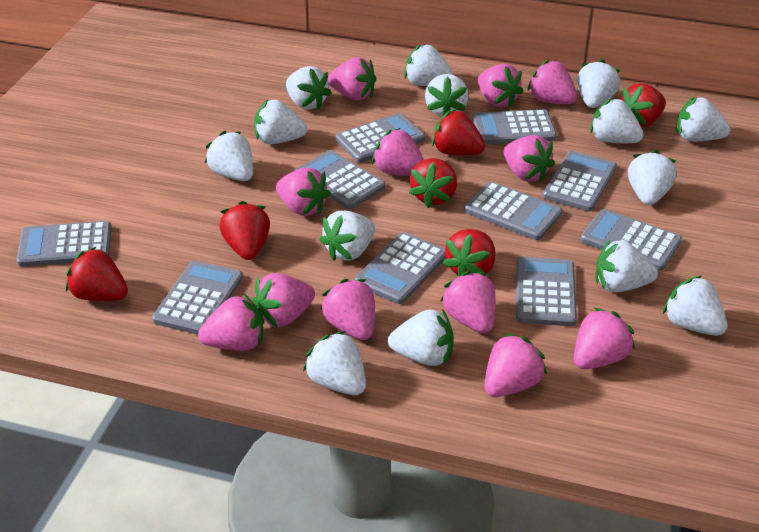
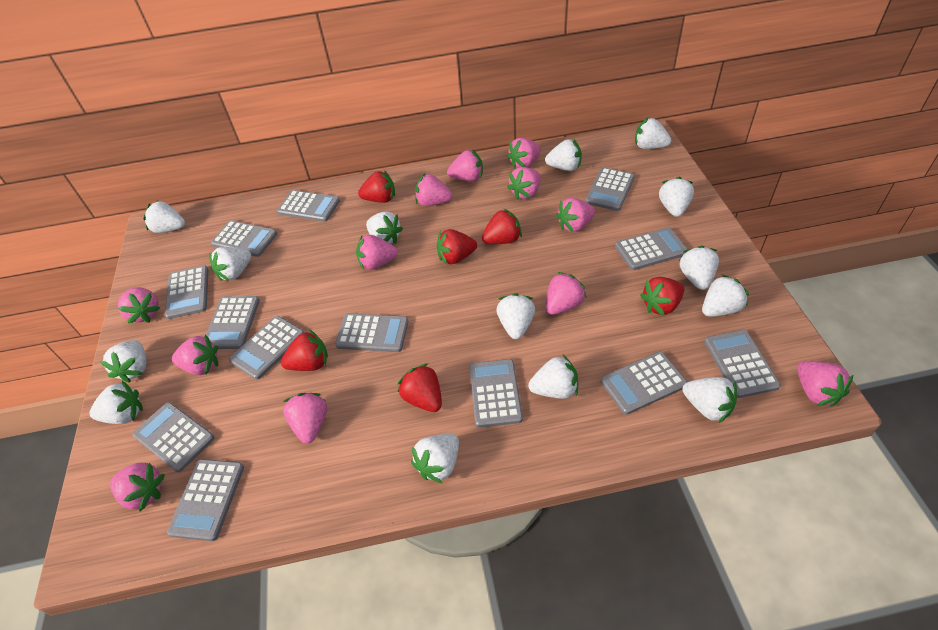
grey calculator: 10 -> 13

